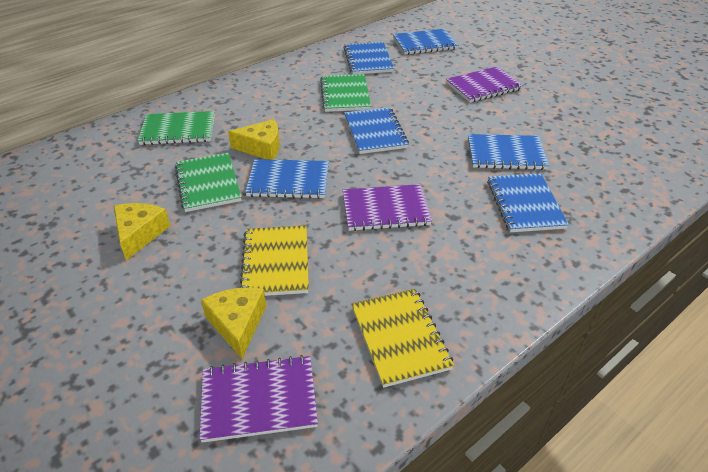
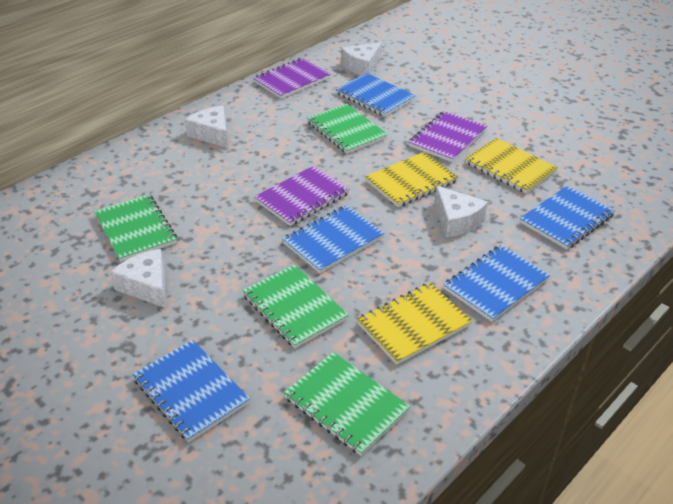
blue notebook: 6 -> 5
green notebook: 3 -> 4
white cheese: 0 -> 4
yellow cheese: 3 -> 0
yellow notebook: 2 -> 3

